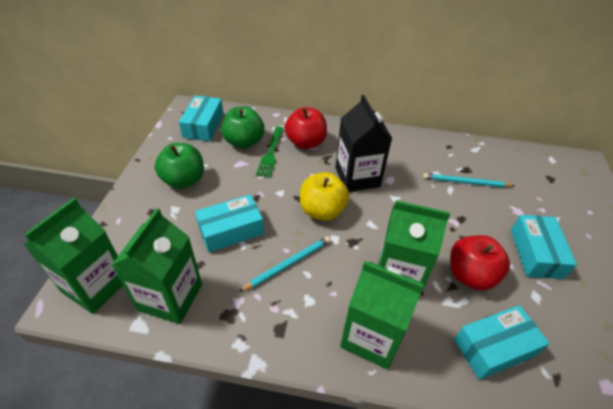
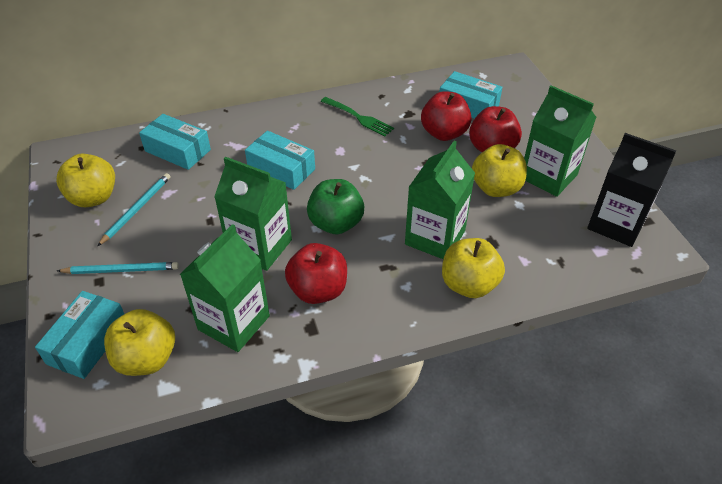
green apple: 2 -> 1
red apple: 2 -> 3
yellow apple: 1 -> 4

